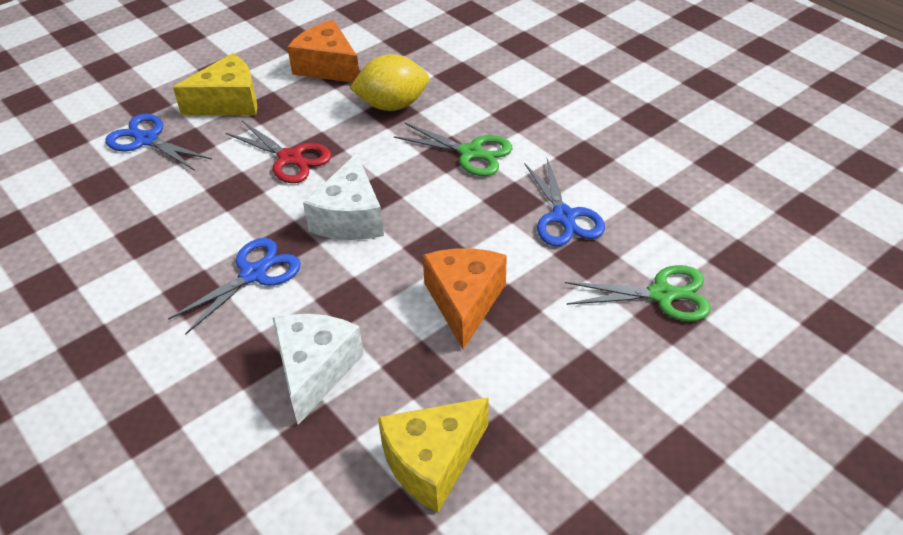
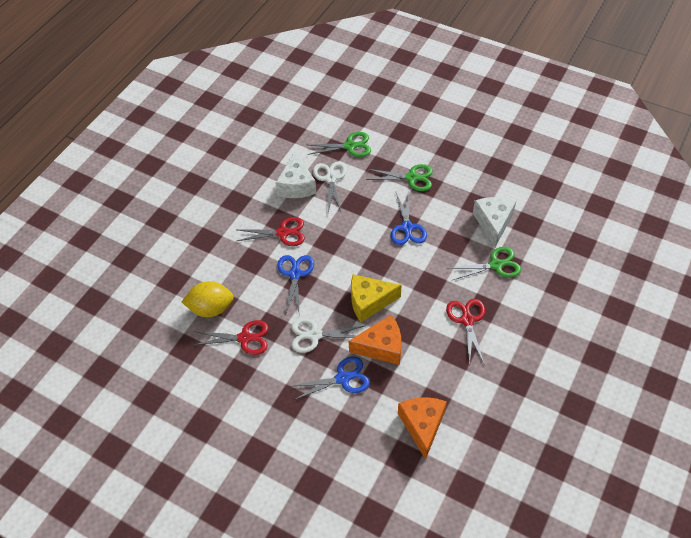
green scissors: 2 -> 3
red scissors: 1 -> 3
white scissors: 0 -> 2
yellow cheese: 2 -> 1

